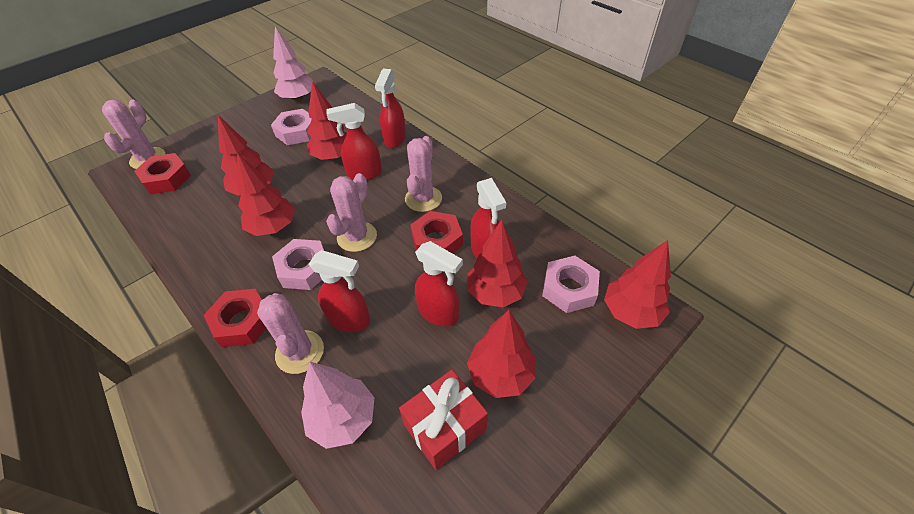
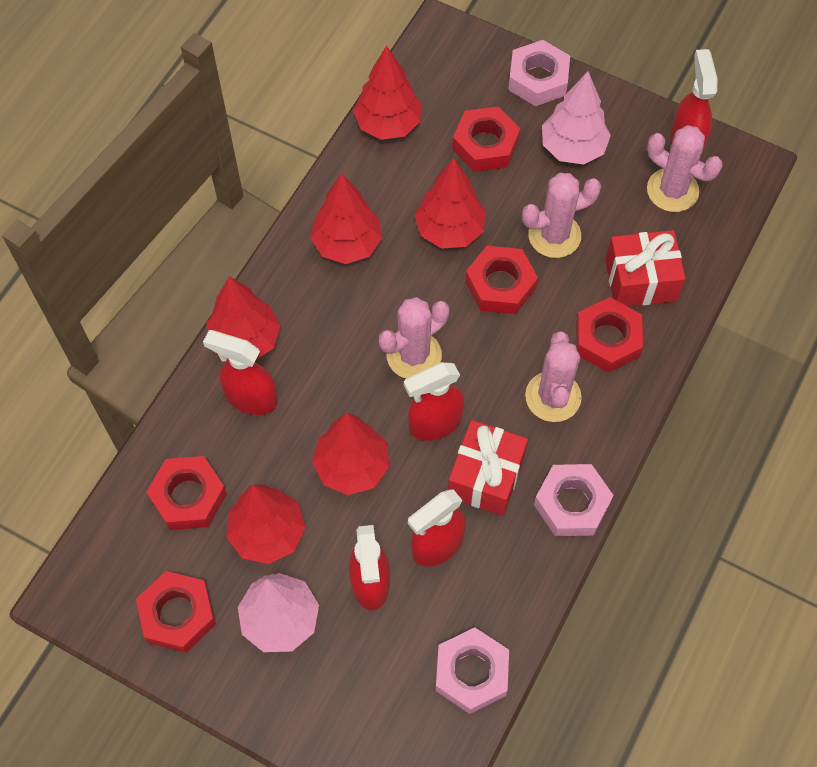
red gift: 1 -> 2
red nut: 3 -> 5

